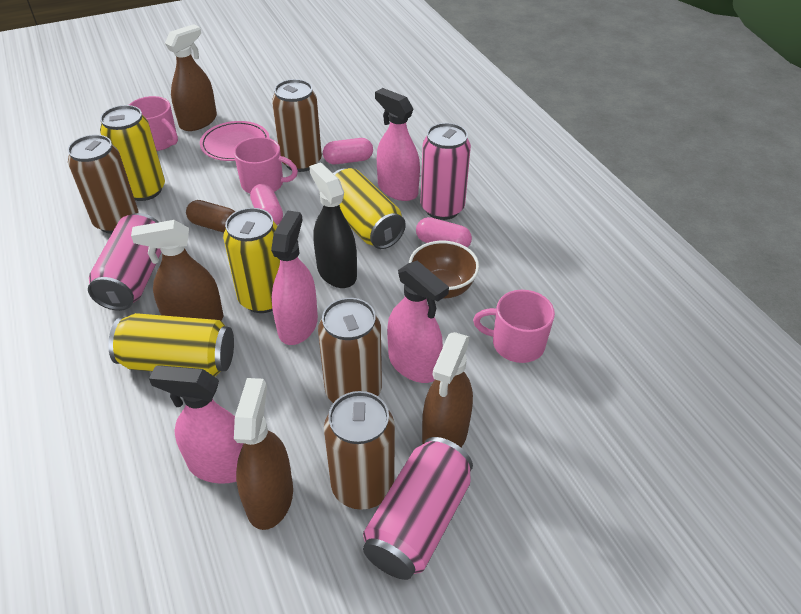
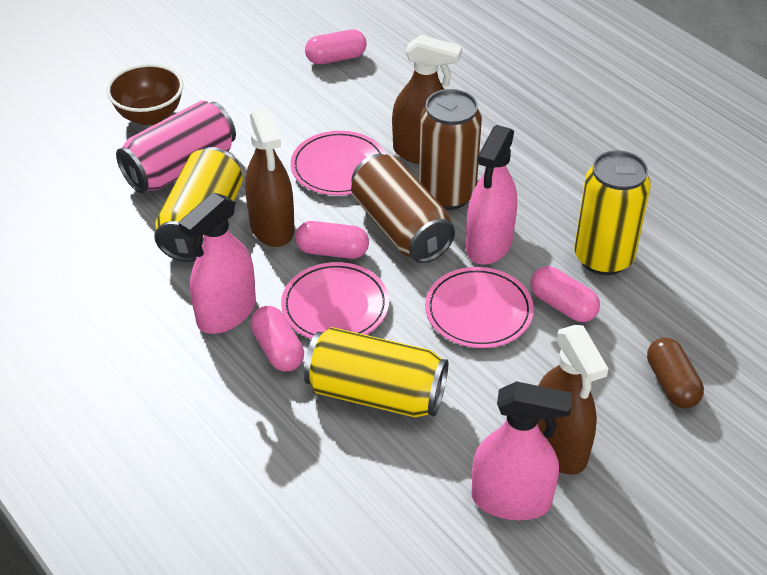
black spray bottle: 1 -> 0
brown can: 4 -> 2
brown spray bottle: 4 -> 3
pink can: 3 -> 1
pink capsule: 3 -> 4
pink mug: 3 -> 0
pink plate: 1 -> 3
pink spray bottle: 4 -> 3
yellow can: 4 -> 3

